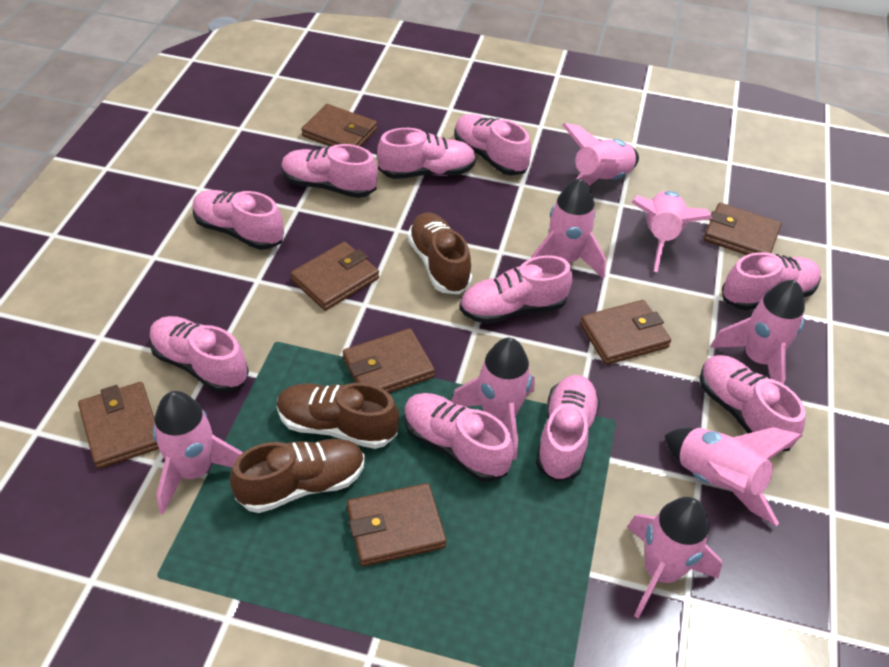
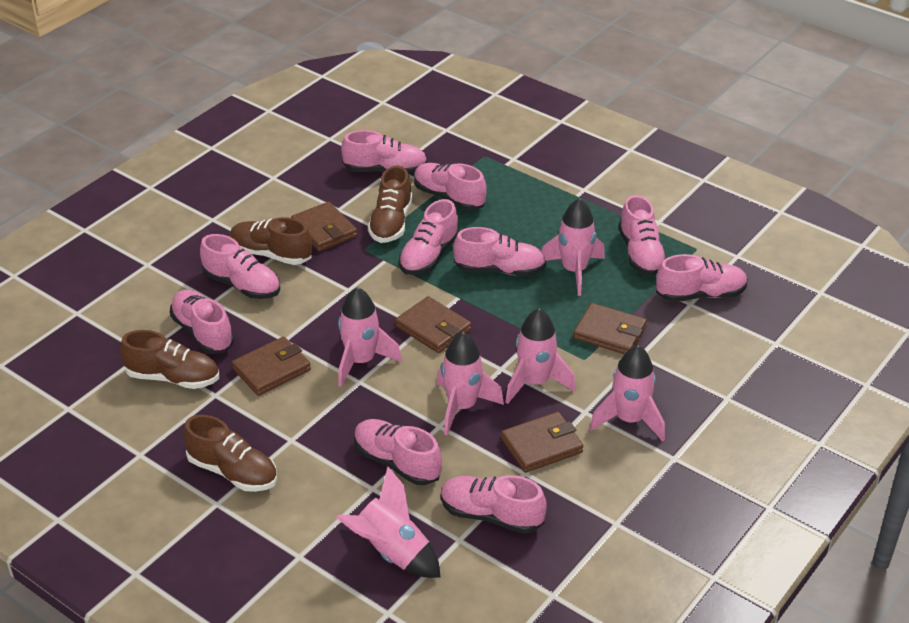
brown shoe: 3 -> 4
brown wallet: 7 -> 5
pink rocket: 8 -> 6

